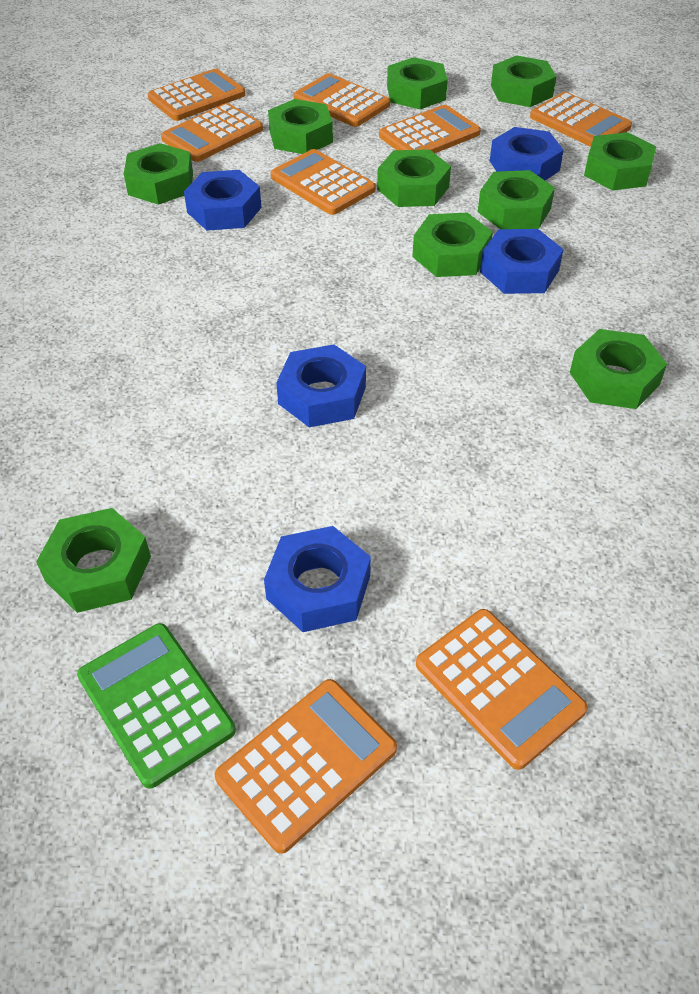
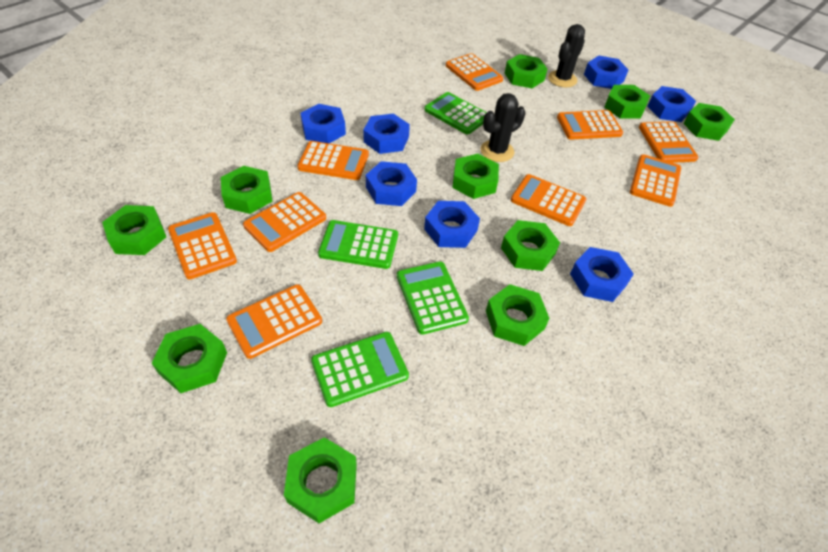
black cactus: 0 -> 2
blue nut: 5 -> 7
green calculator: 1 -> 4
orange calculator: 8 -> 9

